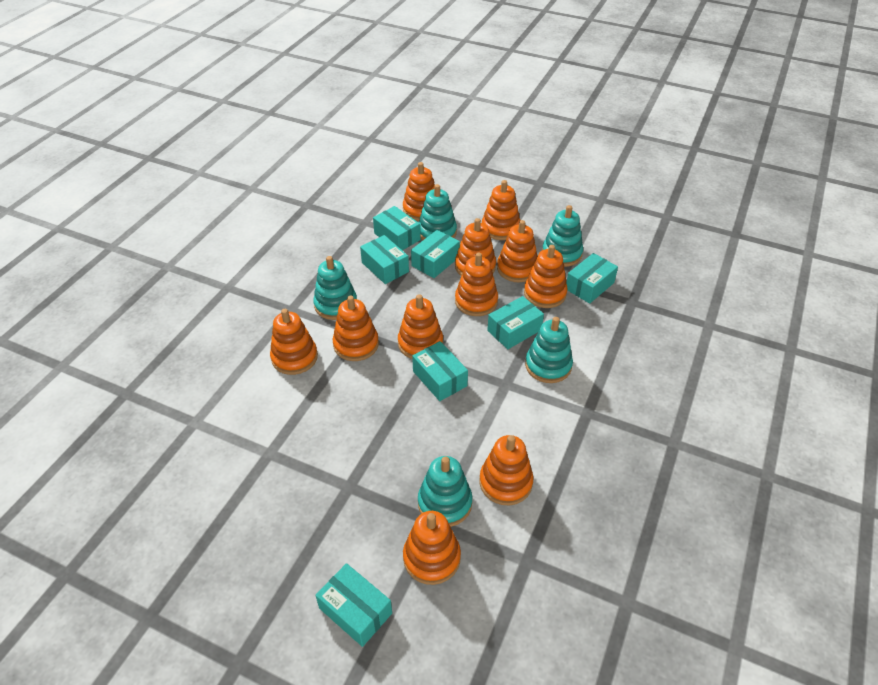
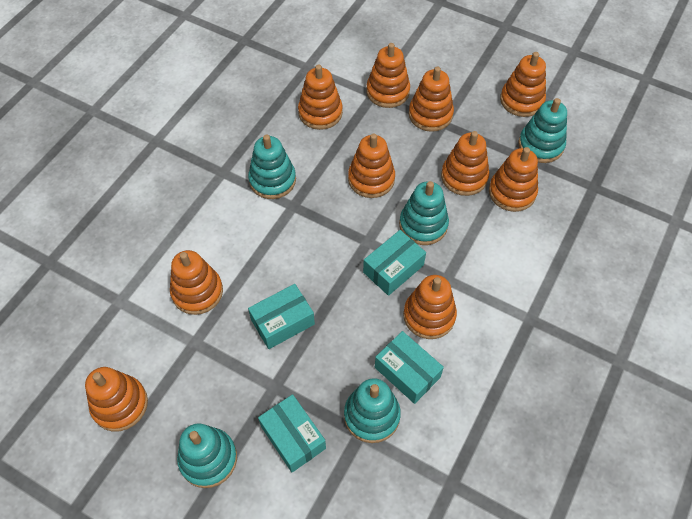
orange stacking toy: 11 -> 10
turquoise box: 7 -> 4

